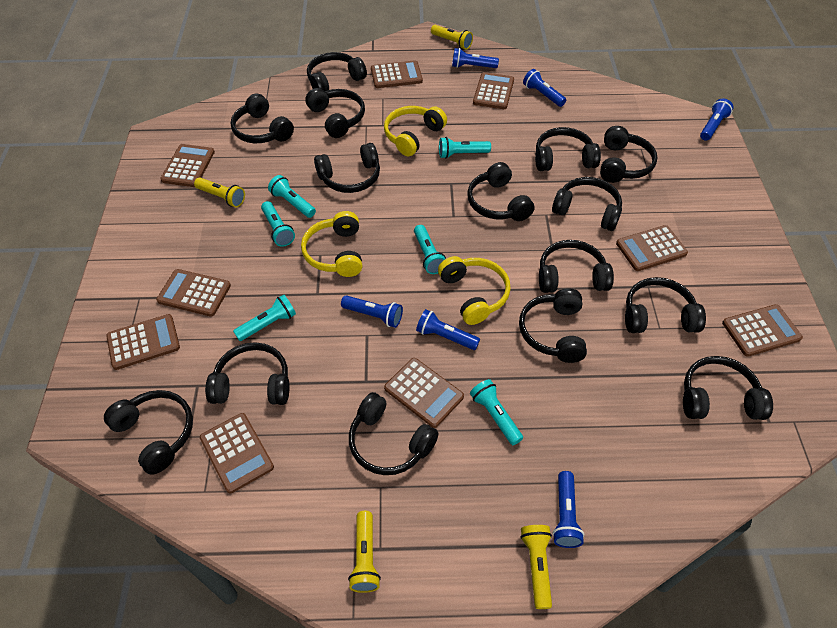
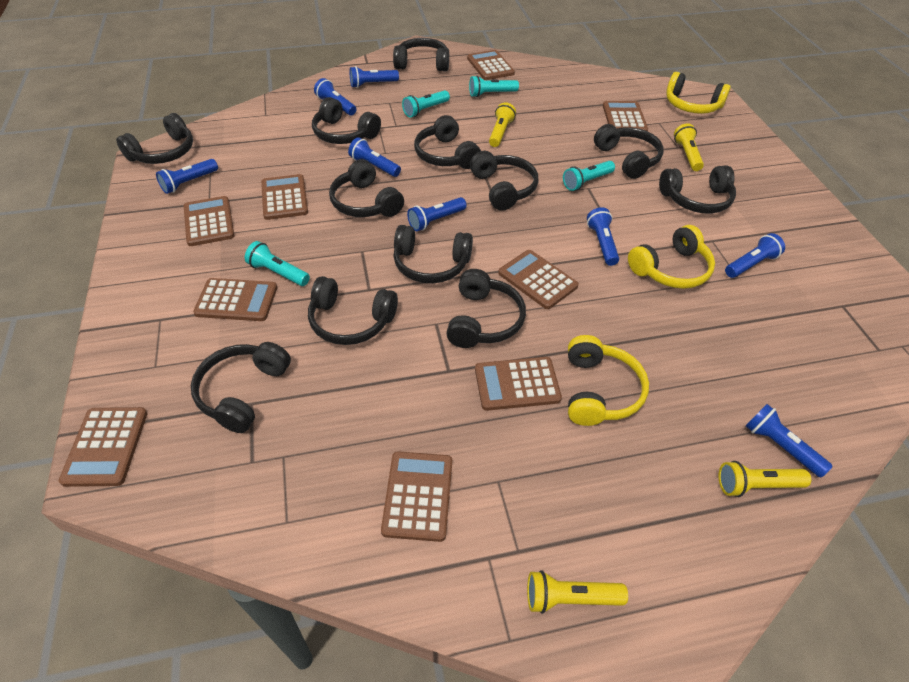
black headphones: 15 -> 12
blue flashlight: 6 -> 8
turquoise flashlight: 6 -> 4

